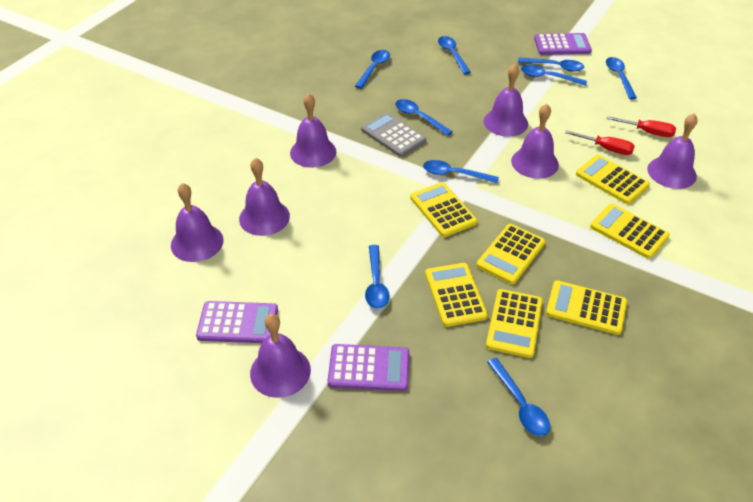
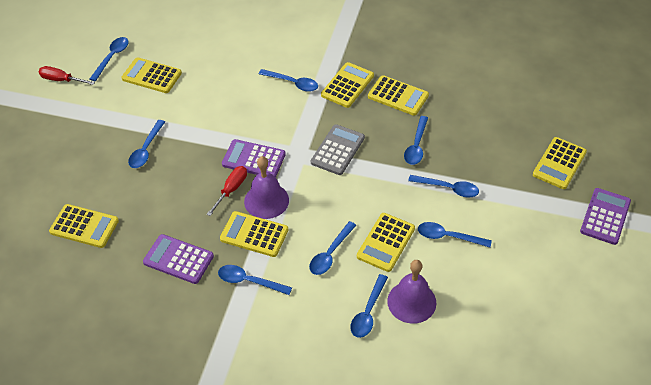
purple bell: 7 -> 2

